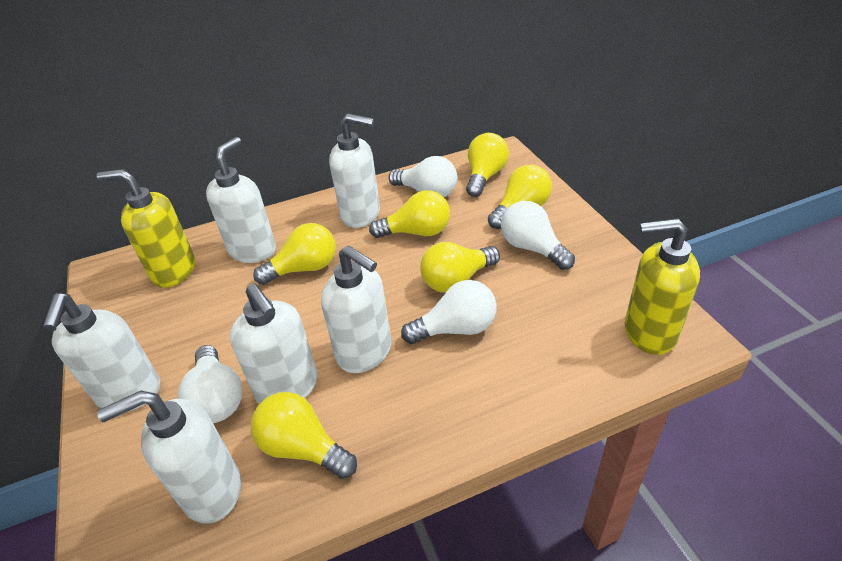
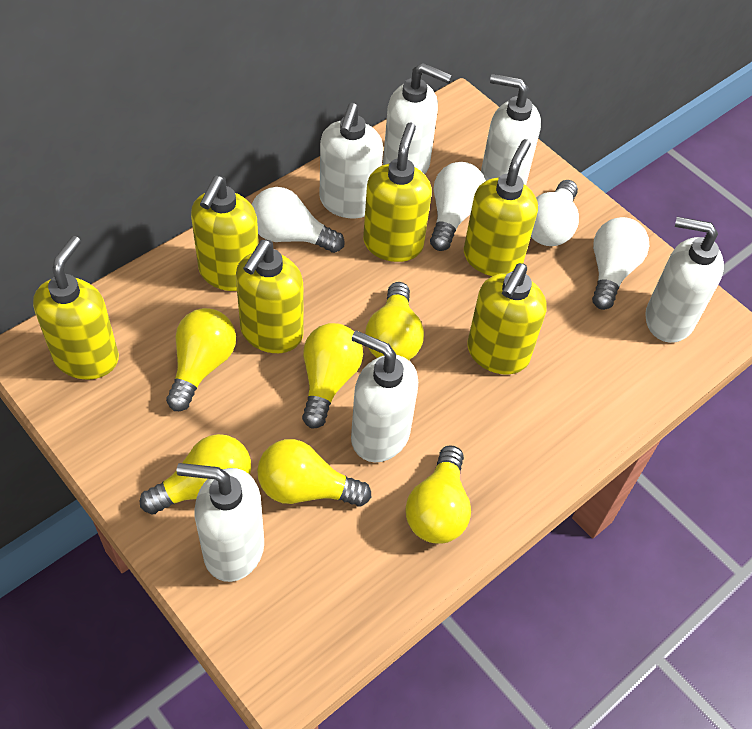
yellow soap dispenser: 2 -> 6

